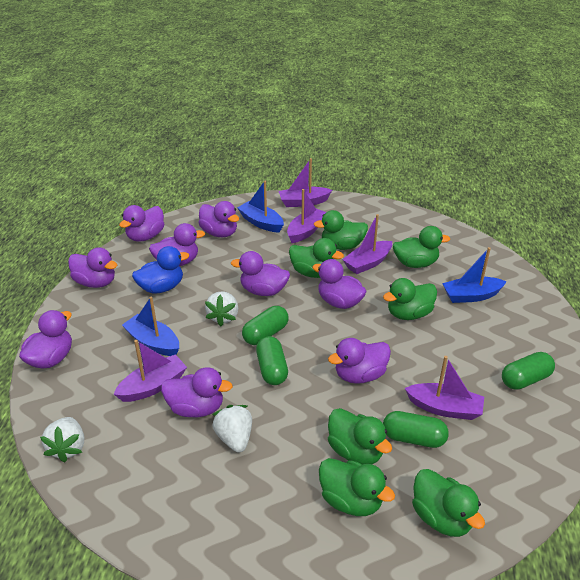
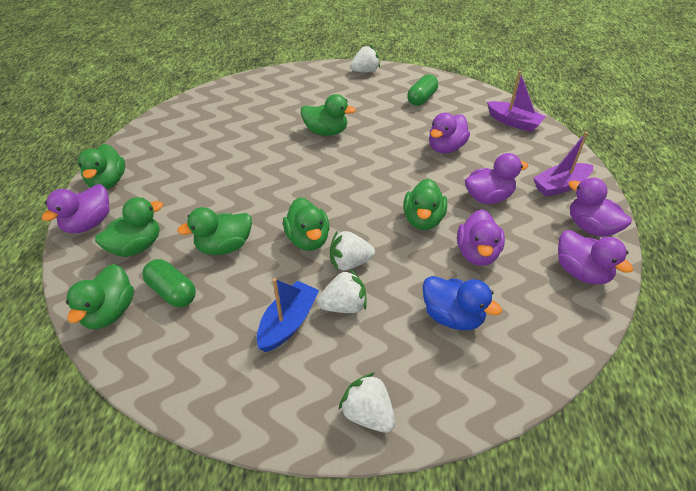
blue boat: 3 -> 1
green capsule: 4 -> 2
purple boat: 5 -> 2
purple duck: 9 -> 6
white strawberry: 3 -> 4

